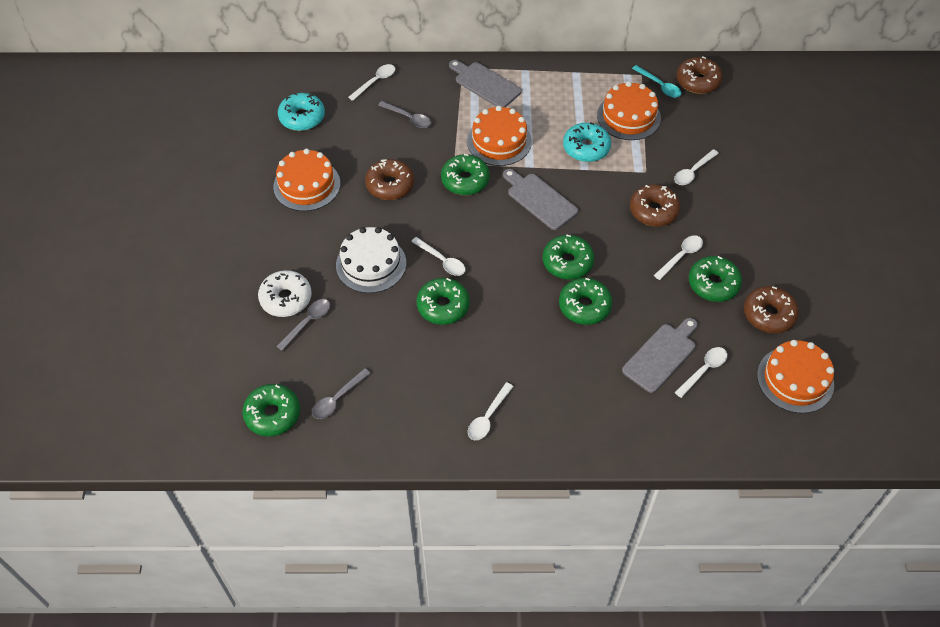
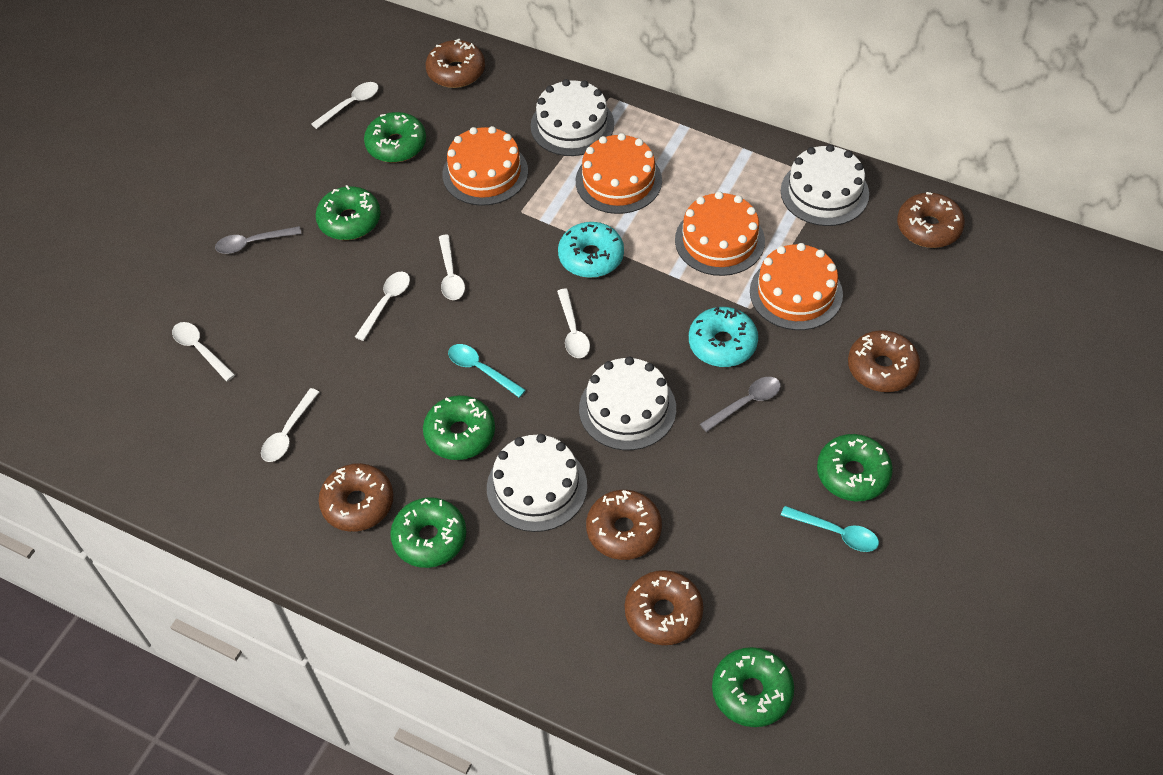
brown donut: 4 -> 6
grey cutting board: 3 -> 0
grey spoon: 3 -> 2
turquoise spoon: 1 -> 2
white cake: 1 -> 4
white donut: 1 -> 0

